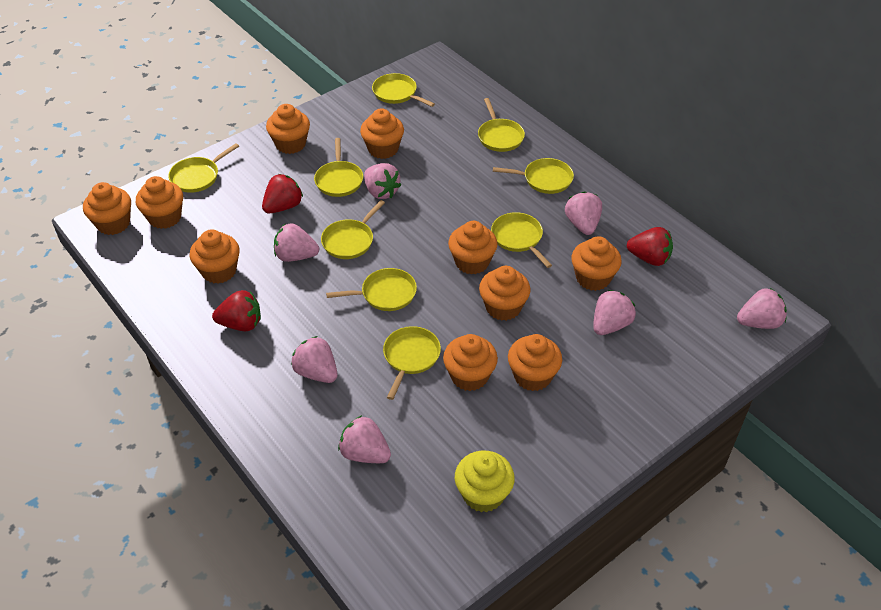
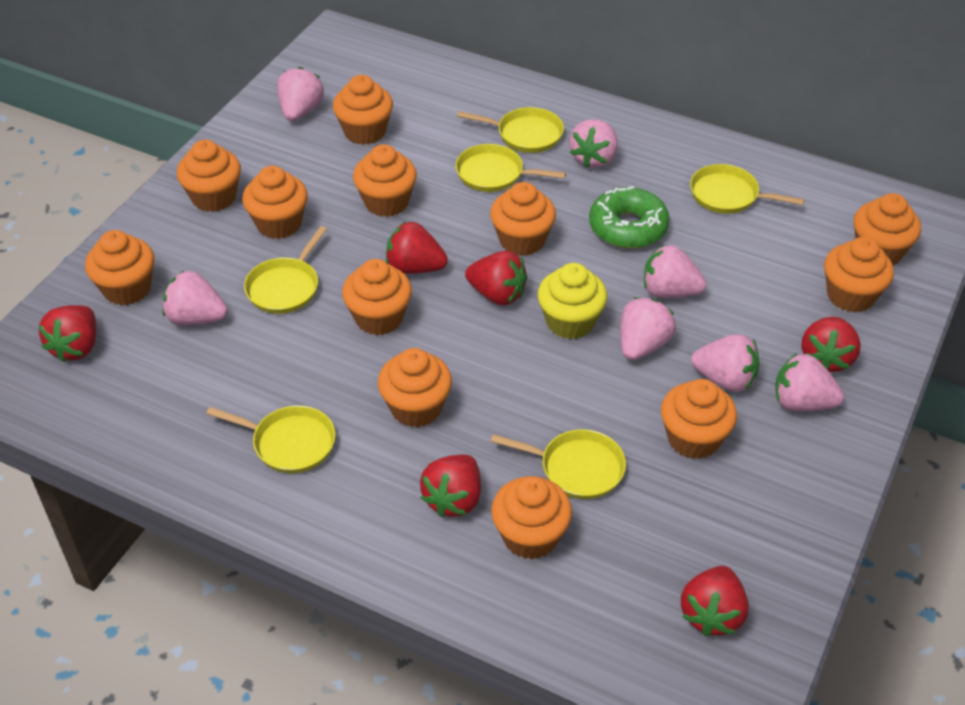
green donut: 0 -> 1
orange cupcake: 10 -> 12
red strawberry: 3 -> 6
yellow pan: 9 -> 6

